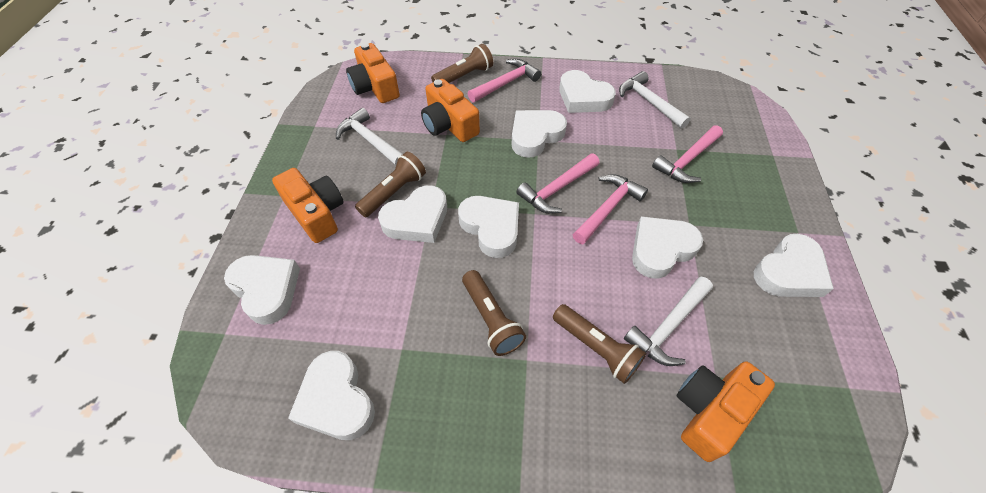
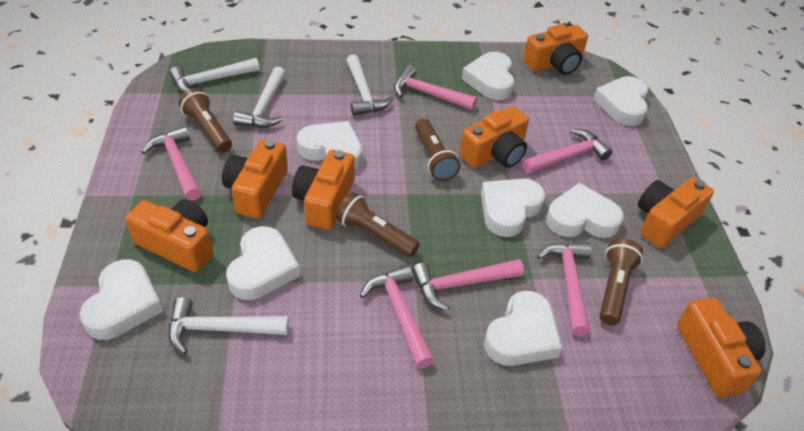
orange camera: 4 -> 7
pink hammer: 4 -> 6
white hammer: 3 -> 4

